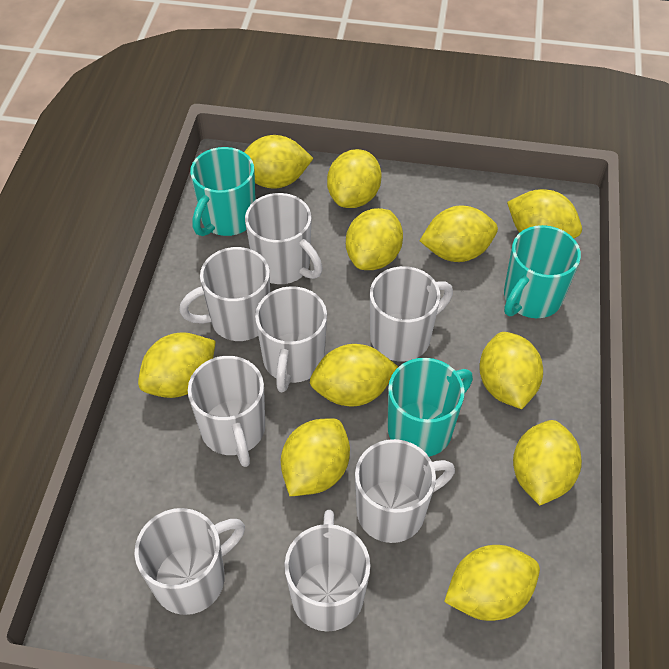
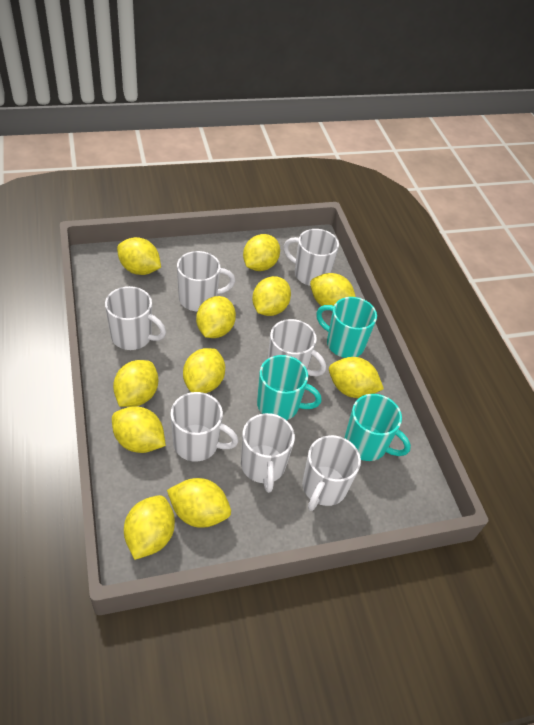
white mug: 8 -> 7

